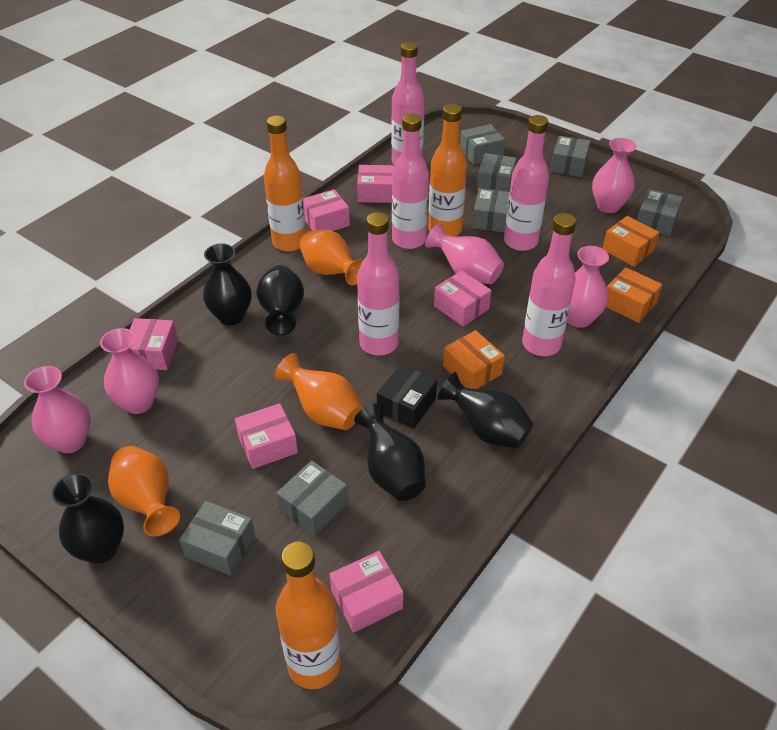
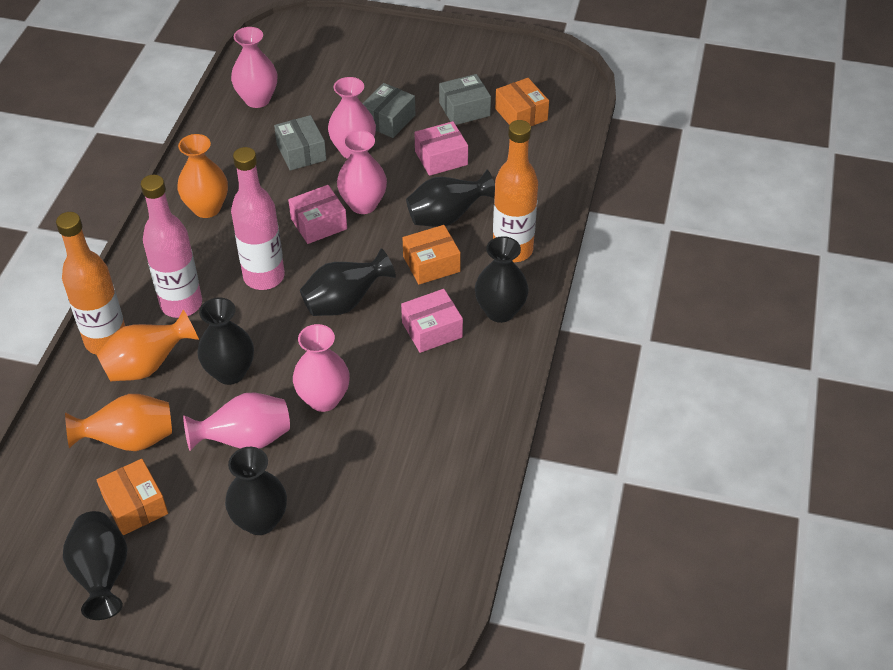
black box: 1 -> 0
black vase: 5 -> 6
grey box: 7 -> 3
orange bottle: 3 -> 2
pink bottle: 5 -> 2
pink box: 6 -> 3

